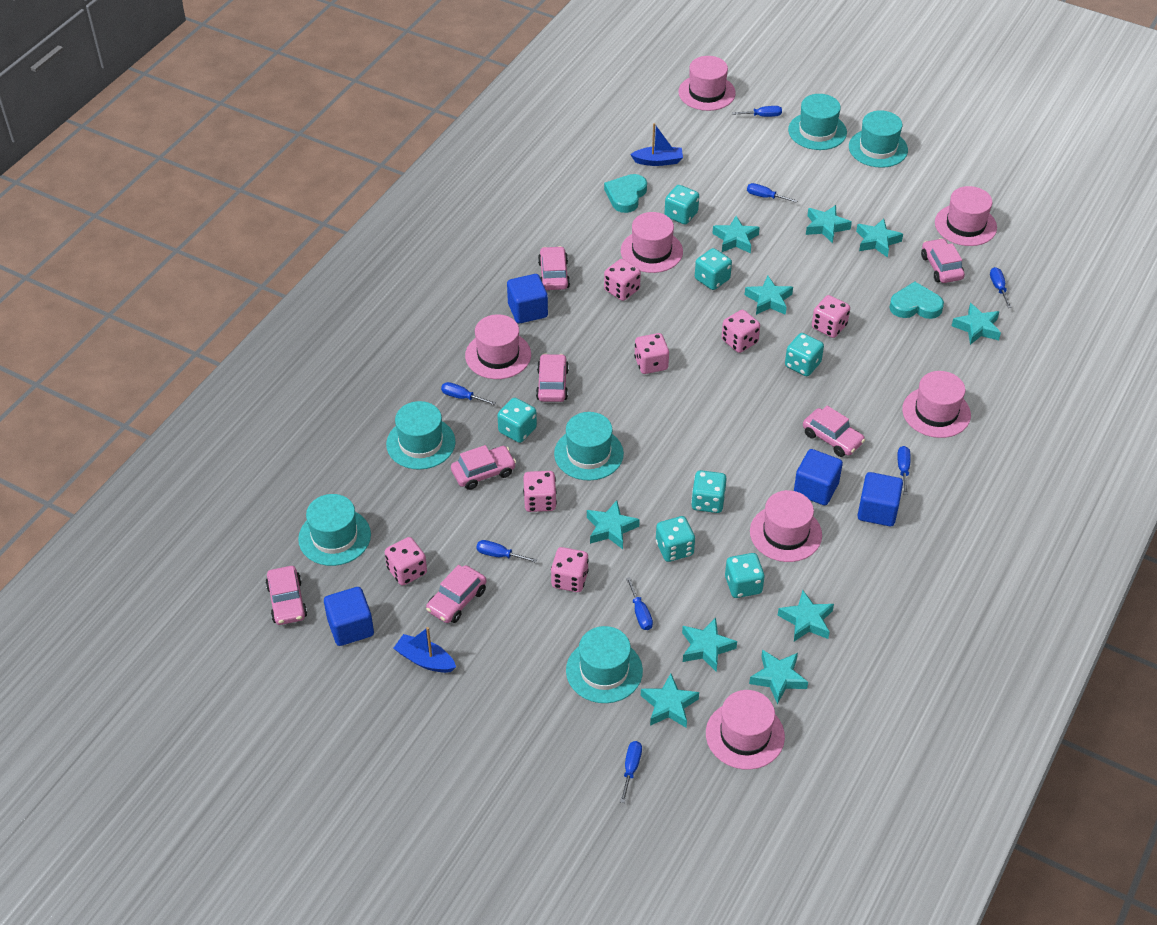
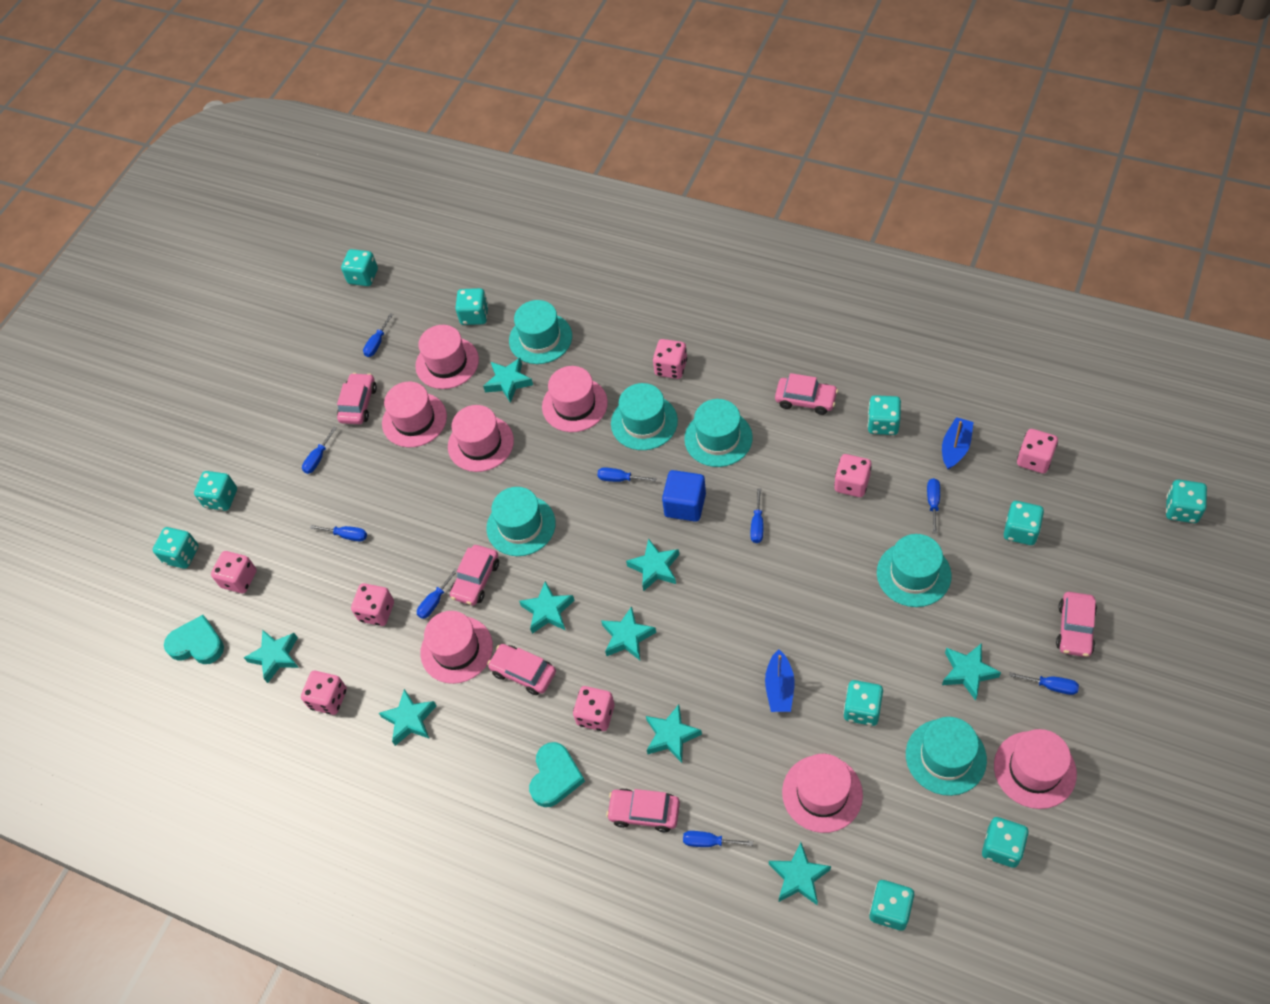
blue cube: 4 -> 1
blue screwdriver: 8 -> 9
pink car: 7 -> 6
turquoise dice: 7 -> 10
turquoise star: 10 -> 9

